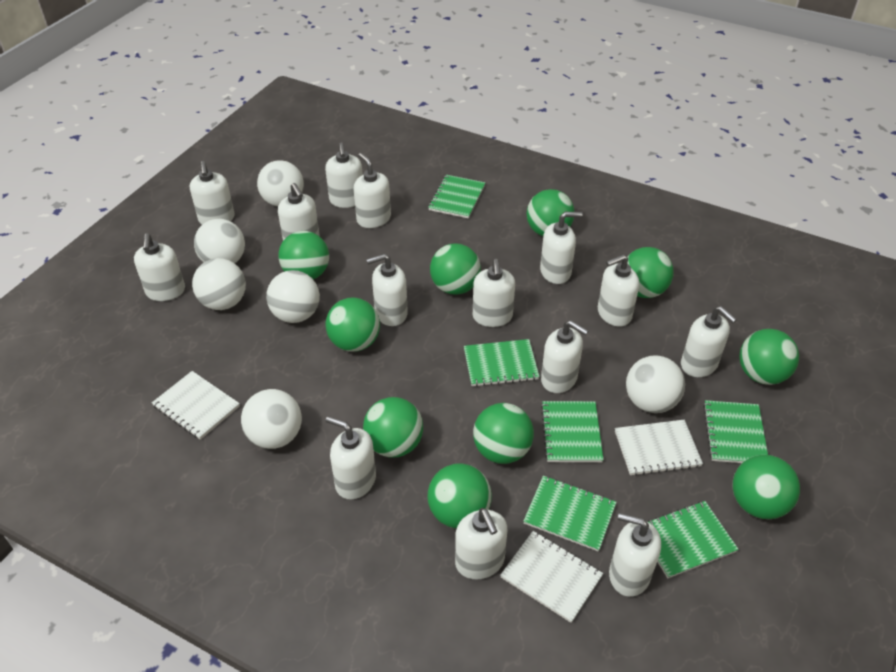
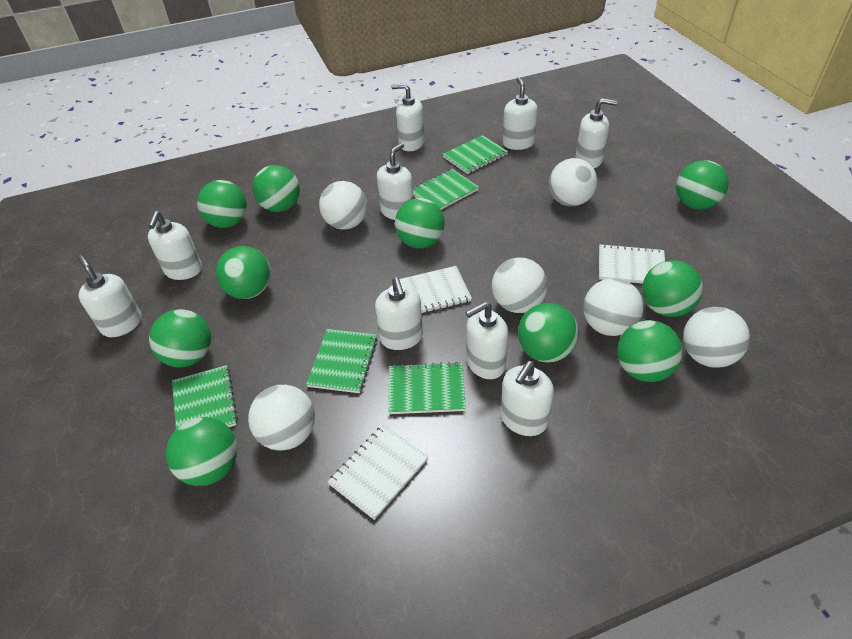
green notebook: 6 -> 5
white soap dispenser: 14 -> 9

